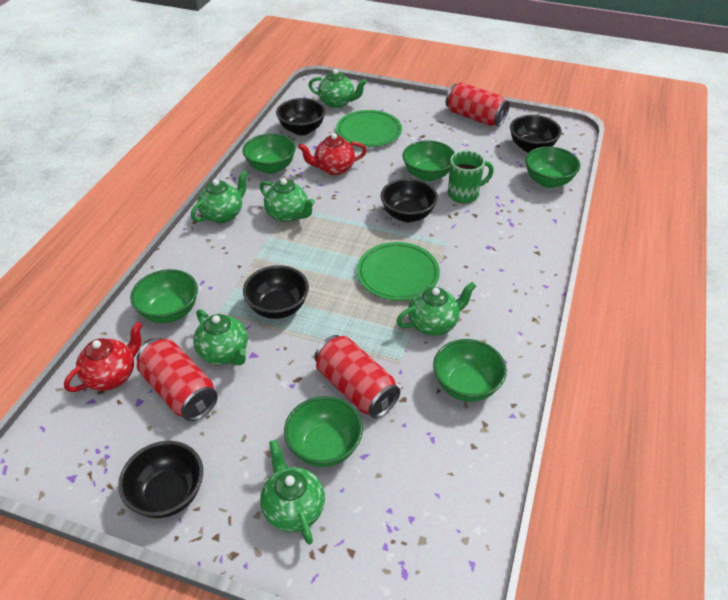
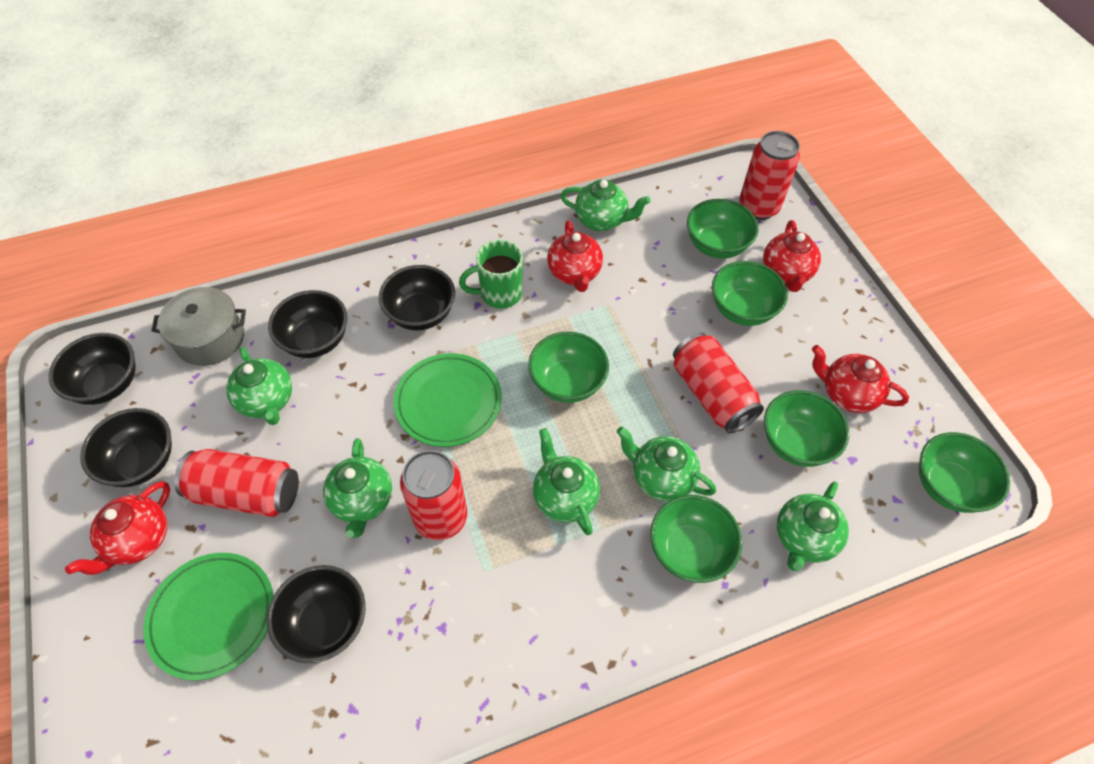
grey pot: 0 -> 1
red can: 3 -> 4
red teapot: 2 -> 4

